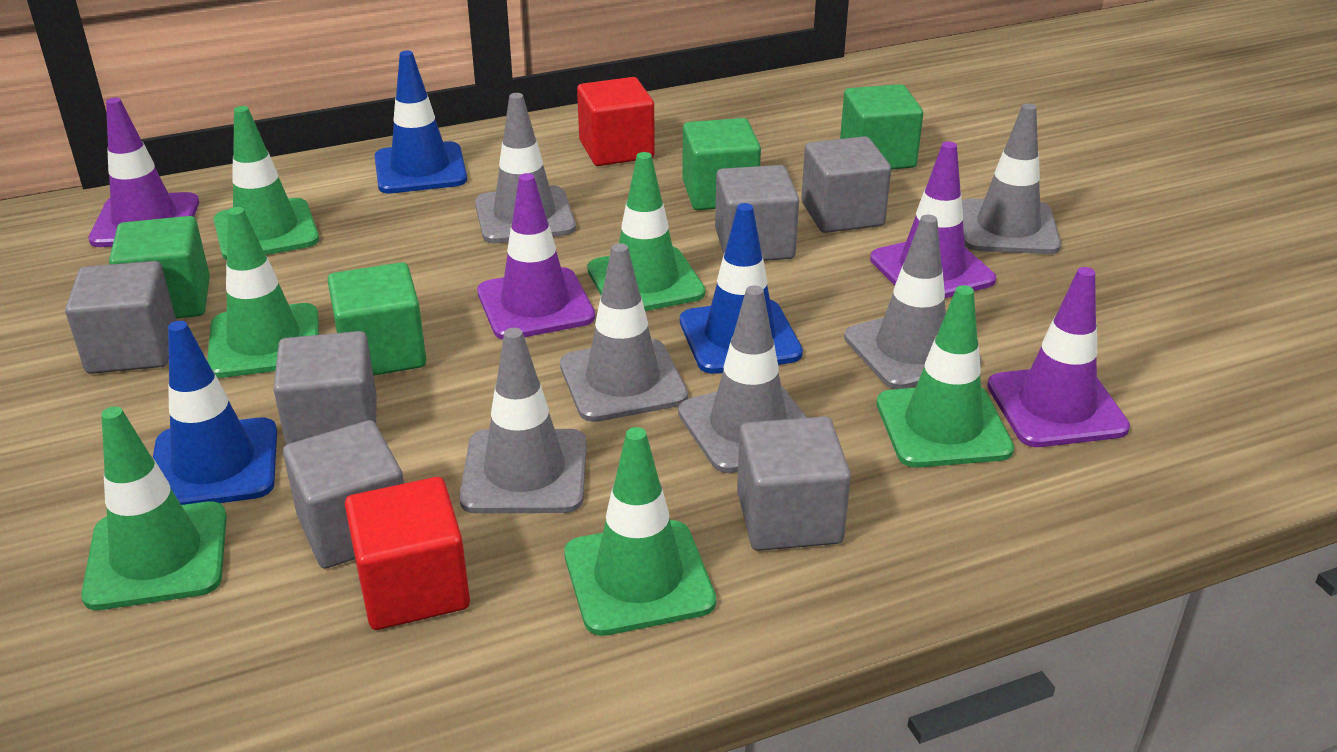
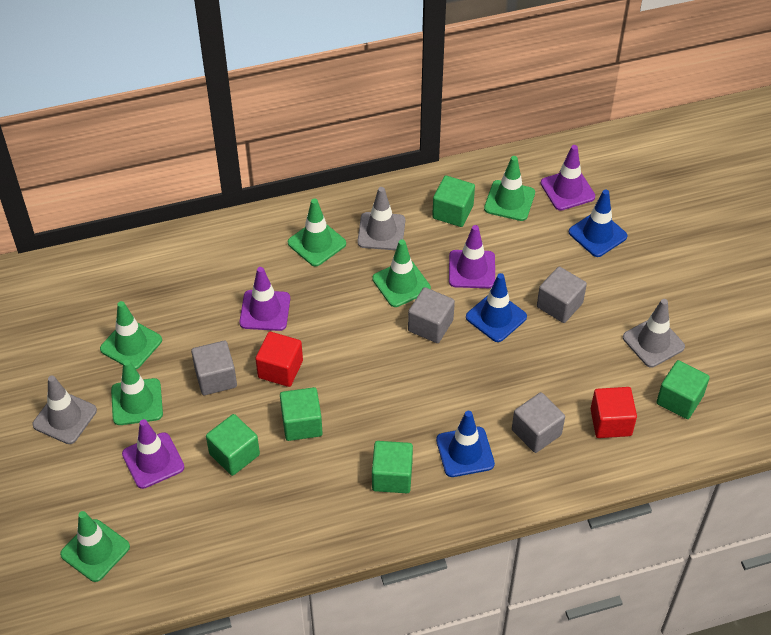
green cube: 4 -> 5
grey cube: 6 -> 4
grey traffic cone: 6 -> 3

